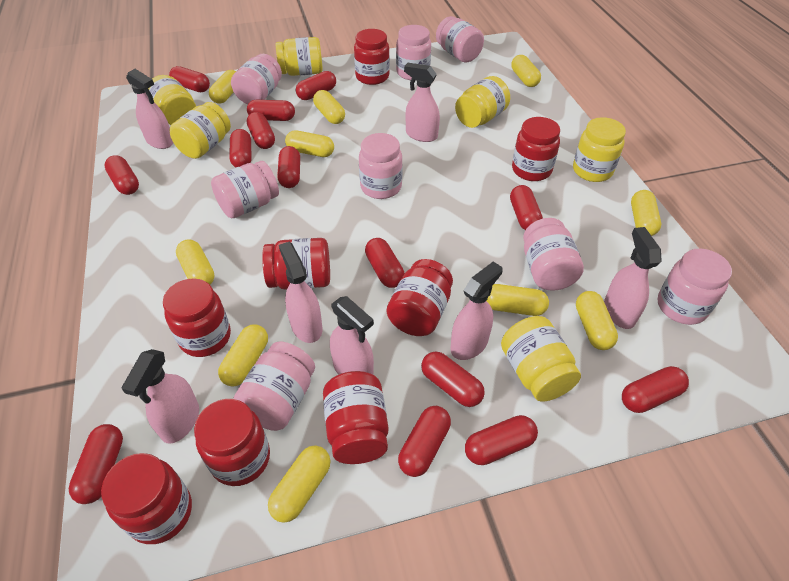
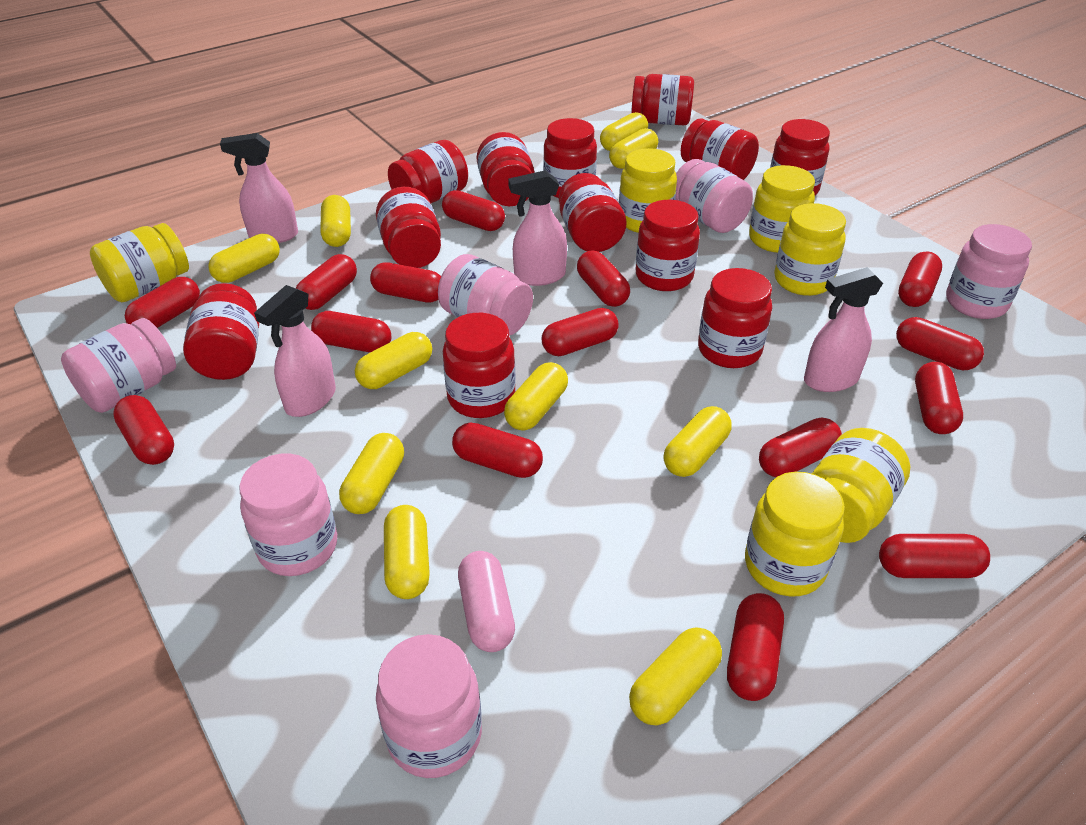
pink capsule: 0 -> 1
pink jar: 8 -> 6
pink spray bottle: 7 -> 4
red capsule: 14 -> 15
red jar: 8 -> 12

